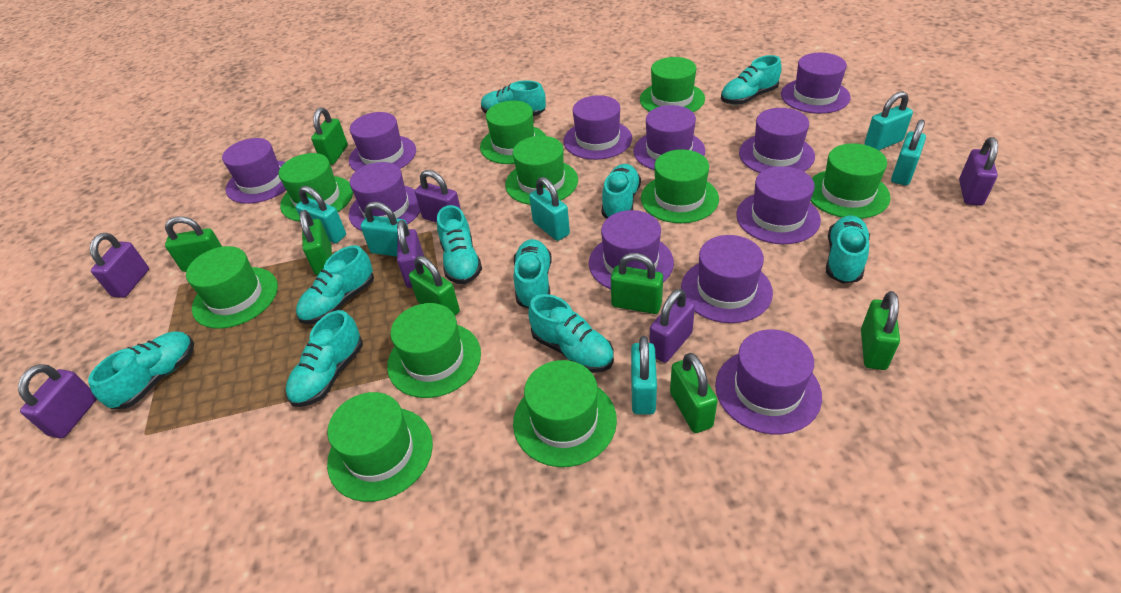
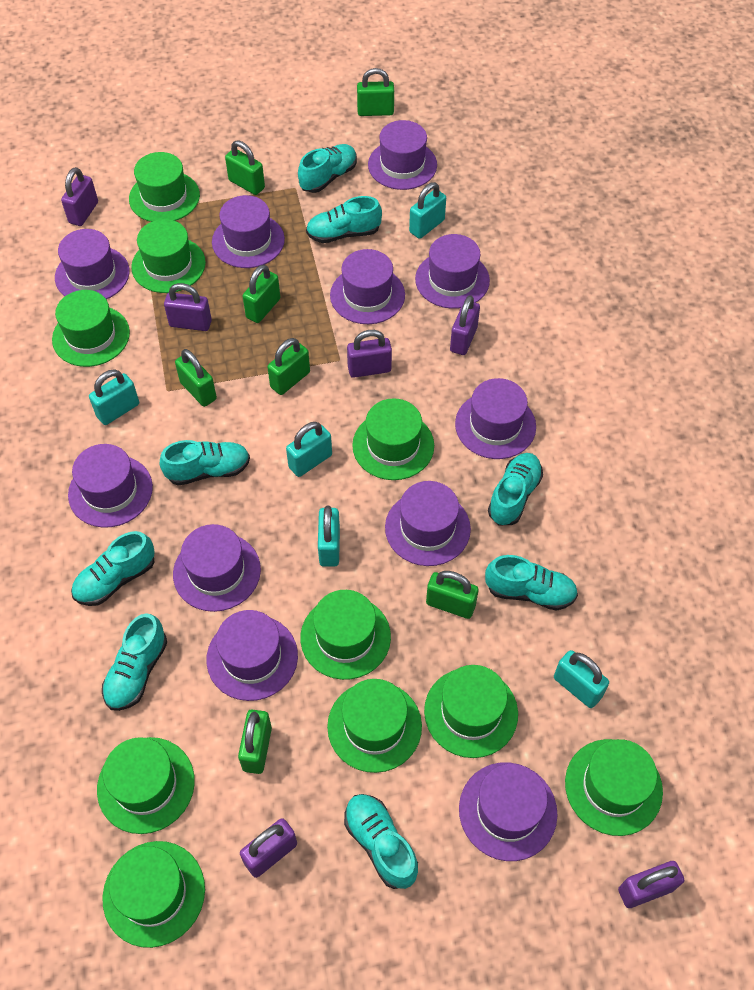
turquoise padlock: 6 -> 5
turquoise shoe: 10 -> 8

